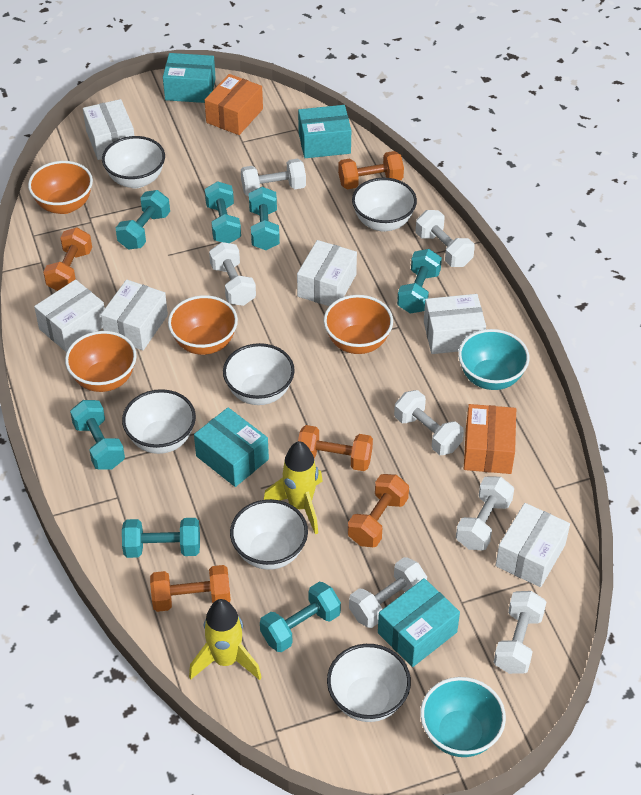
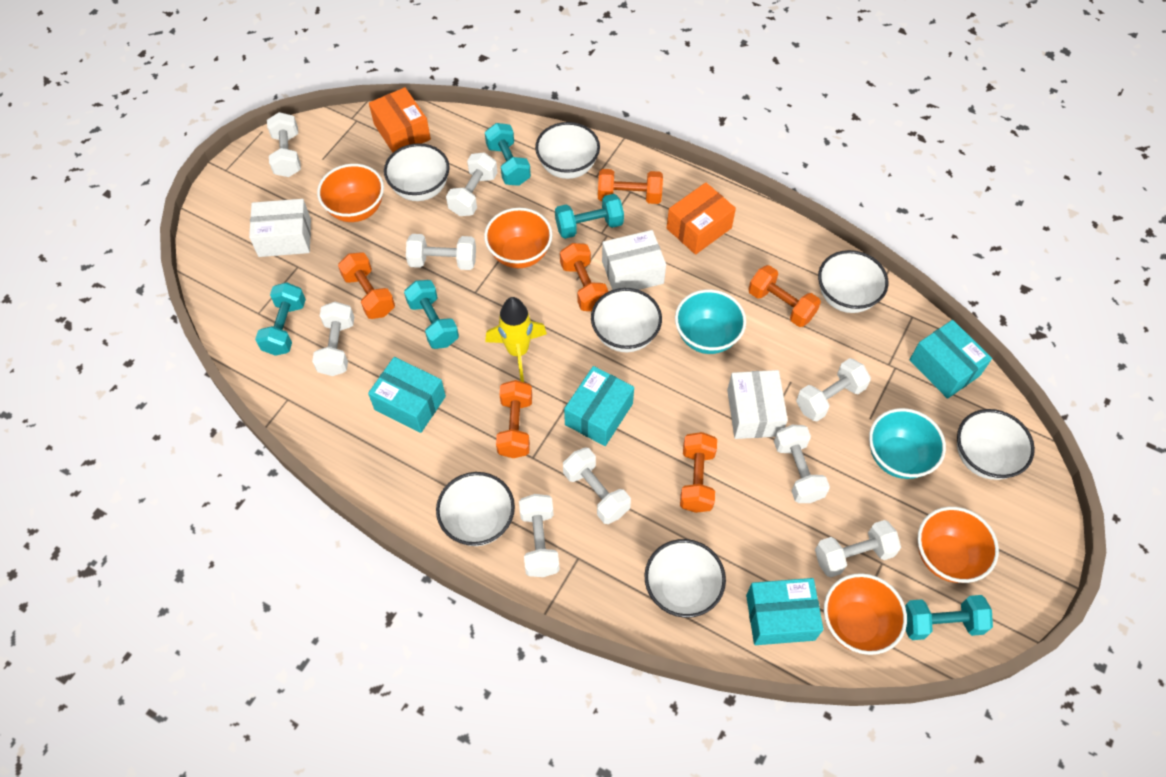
orange dumbbell: 5 -> 6
turquoise dumbbell: 7 -> 5
white bowl: 6 -> 7
white box: 6 -> 3
white dumbbell: 7 -> 9
yellow rocket: 2 -> 1

